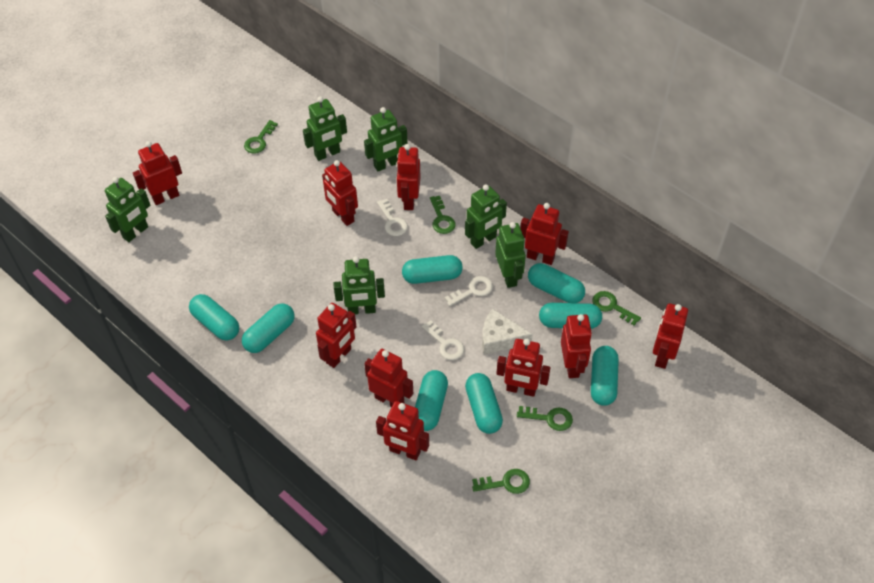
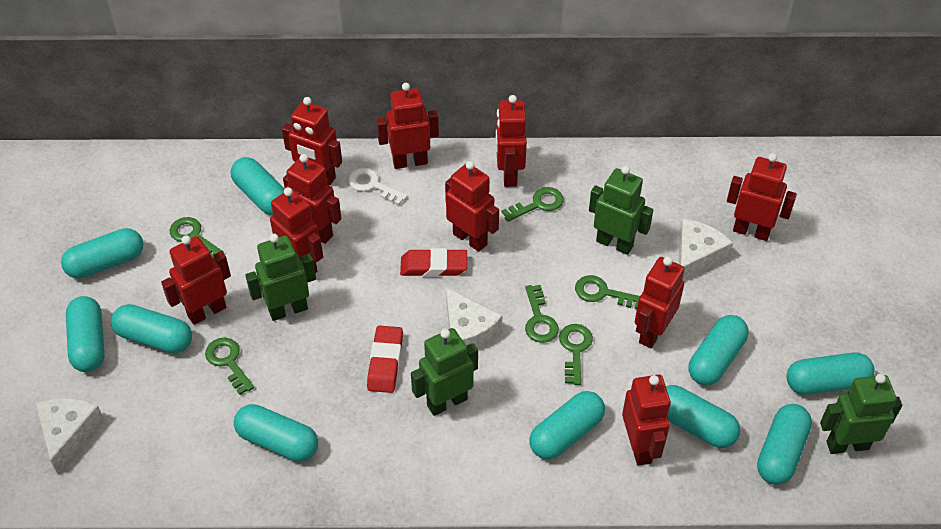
green key: 5 -> 6
green robot: 6 -> 4
red eraser: 0 -> 2
turquoise capsule: 8 -> 10
white cheese: 1 -> 3
white key: 3 -> 1

